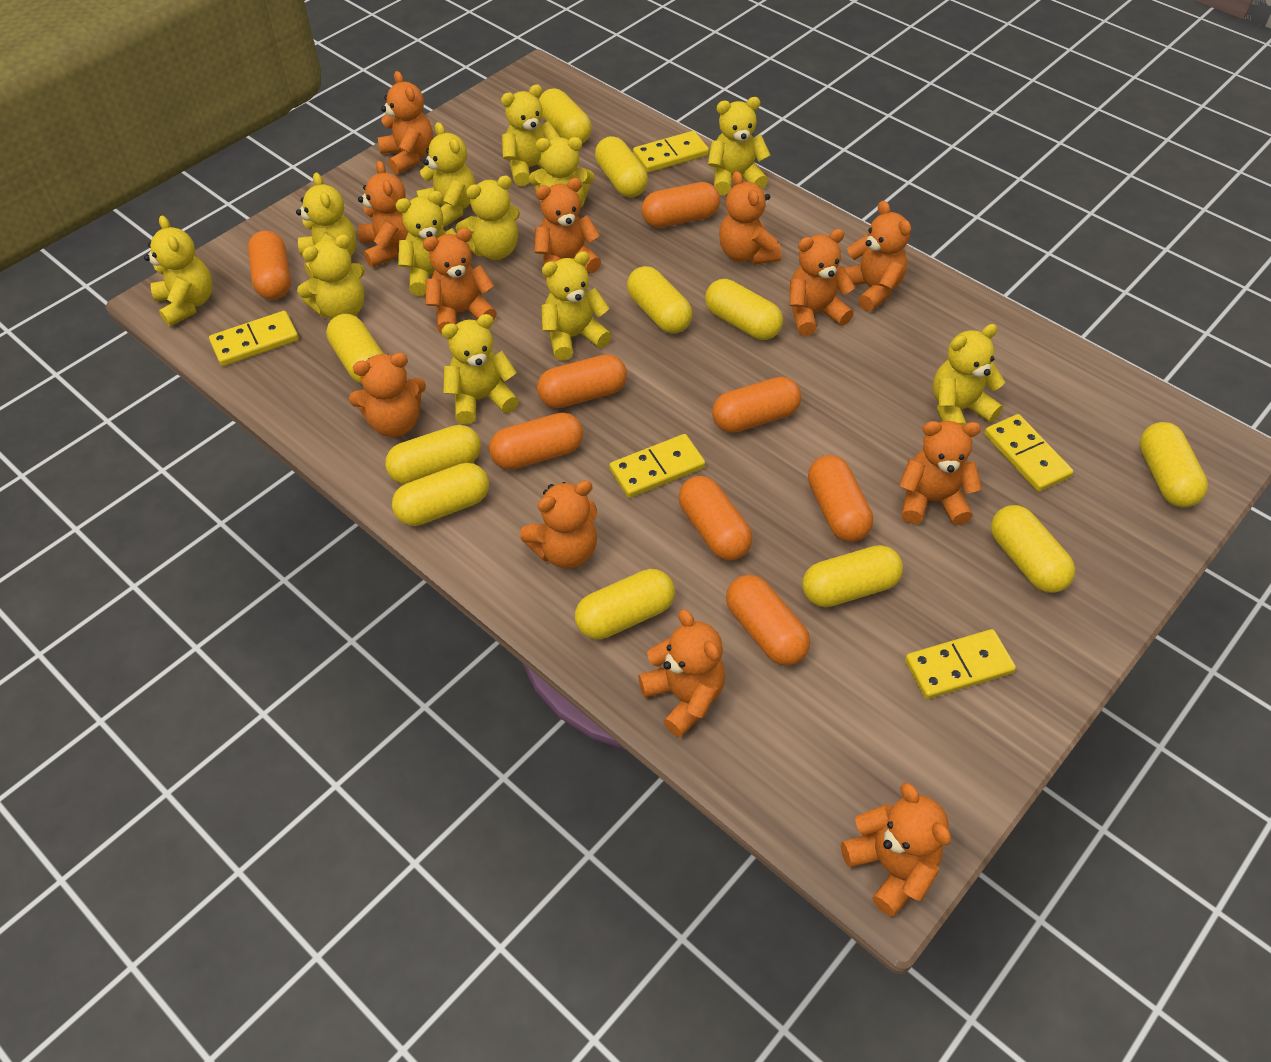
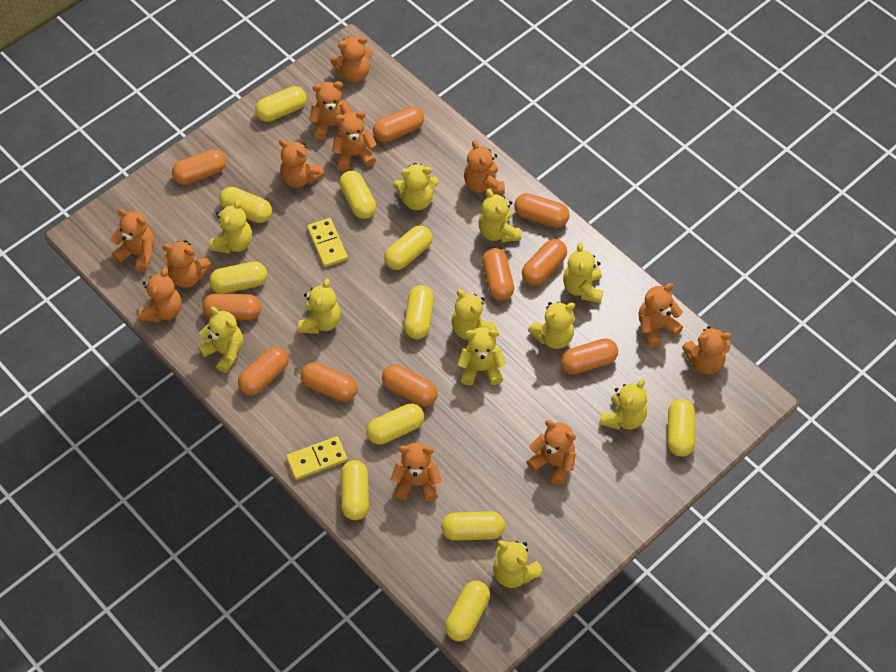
orange capsule: 8 -> 10
yellow domino: 5 -> 2
yellow teddy bear: 12 -> 11

